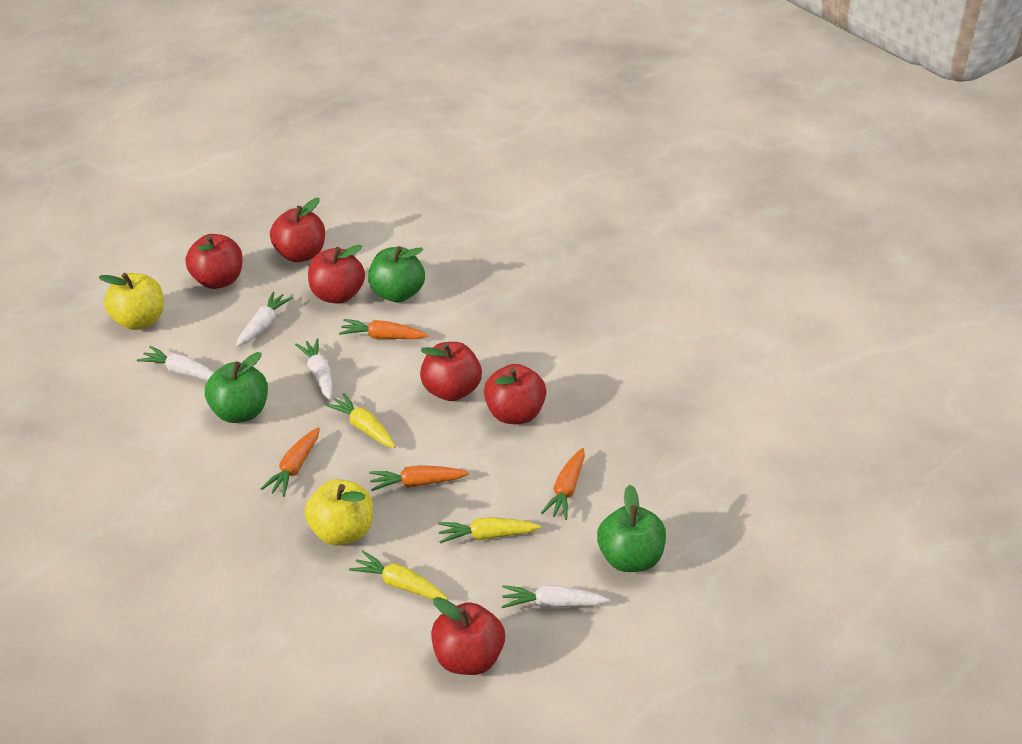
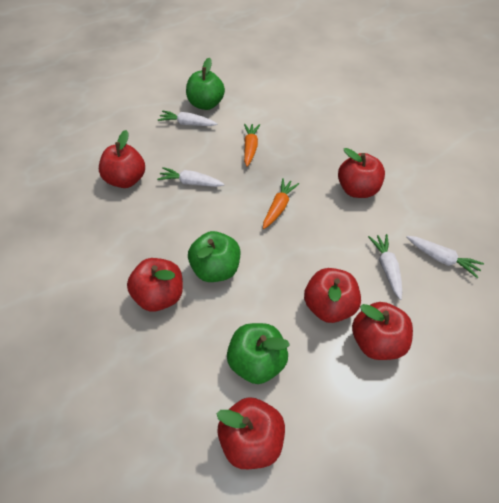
orange carrot: 4 -> 2
yellow apple: 2 -> 0
yellow carrot: 3 -> 0

